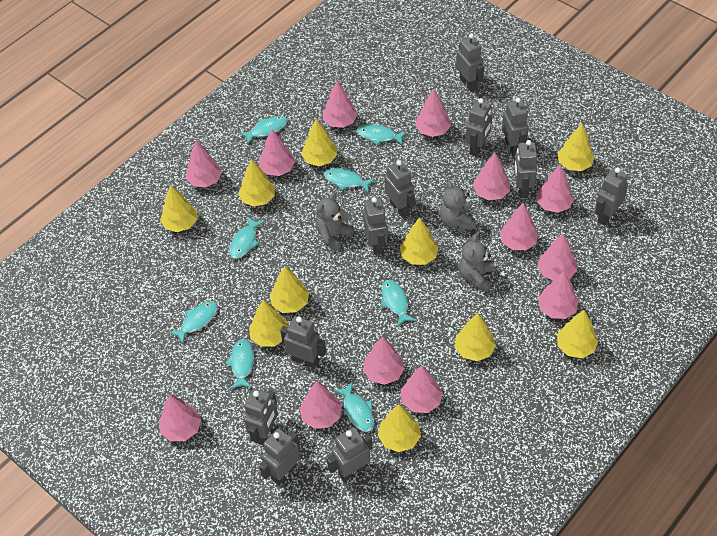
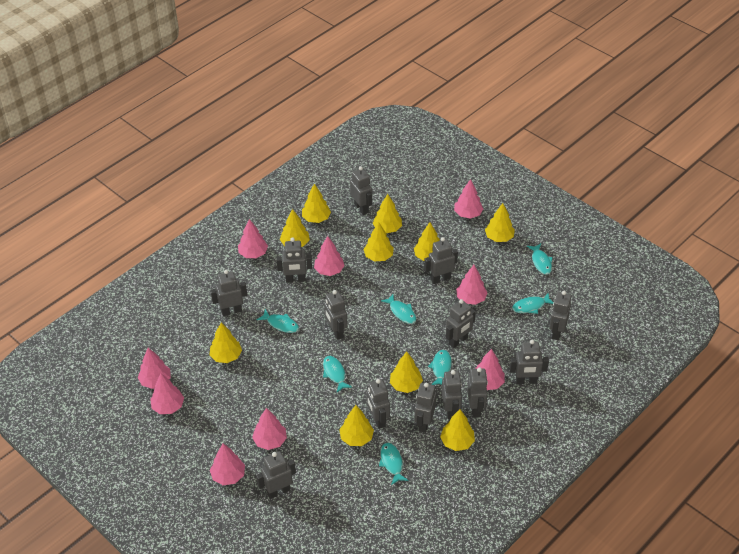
grey robot: 11 -> 13
grey teddy bear: 3 -> 0
pink tree: 13 -> 9
turquoise fish: 8 -> 7

